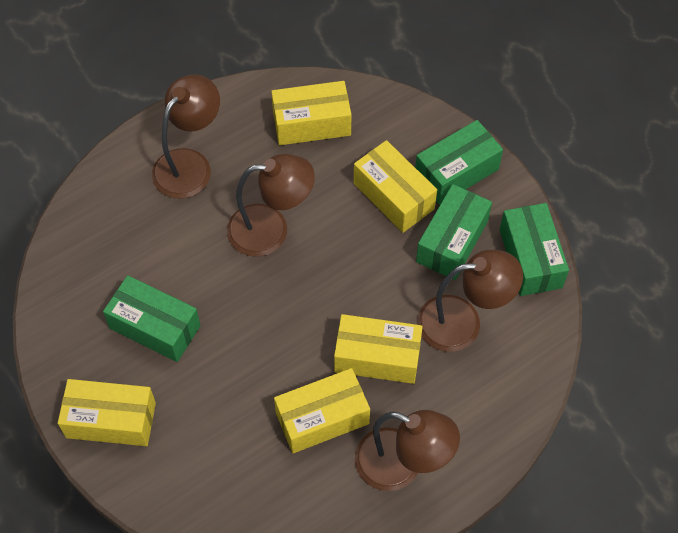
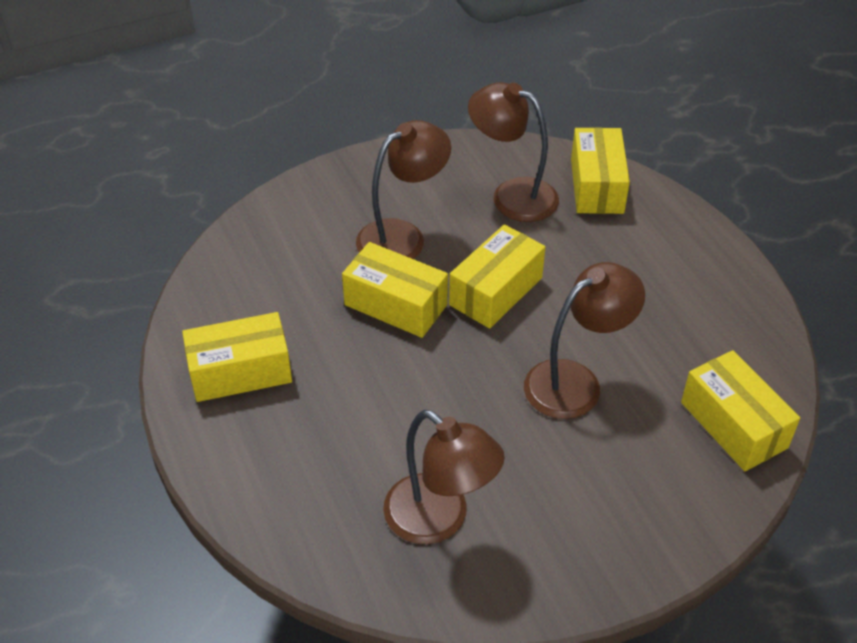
green box: 4 -> 0

